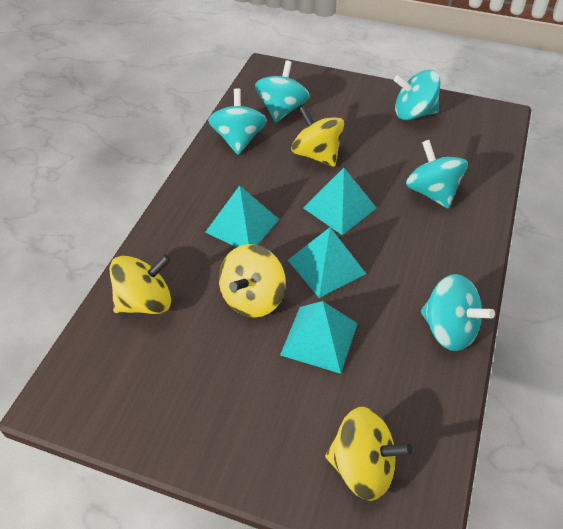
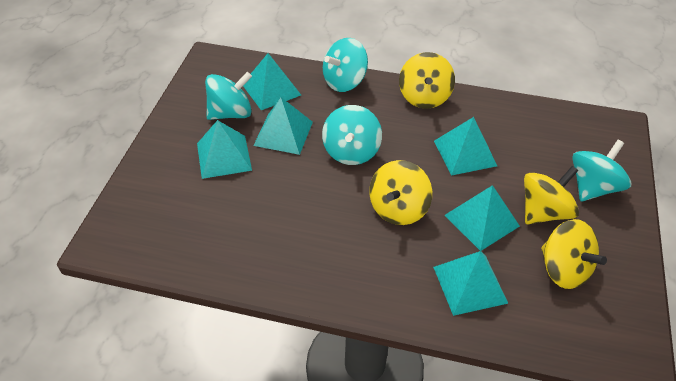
turquoise pyramid: 4 -> 6
turquoise spinning top: 5 -> 4

